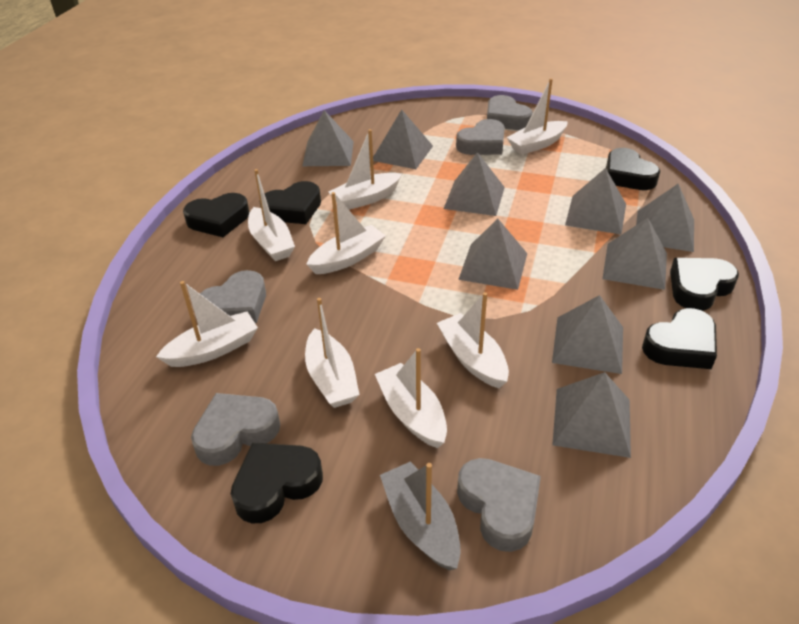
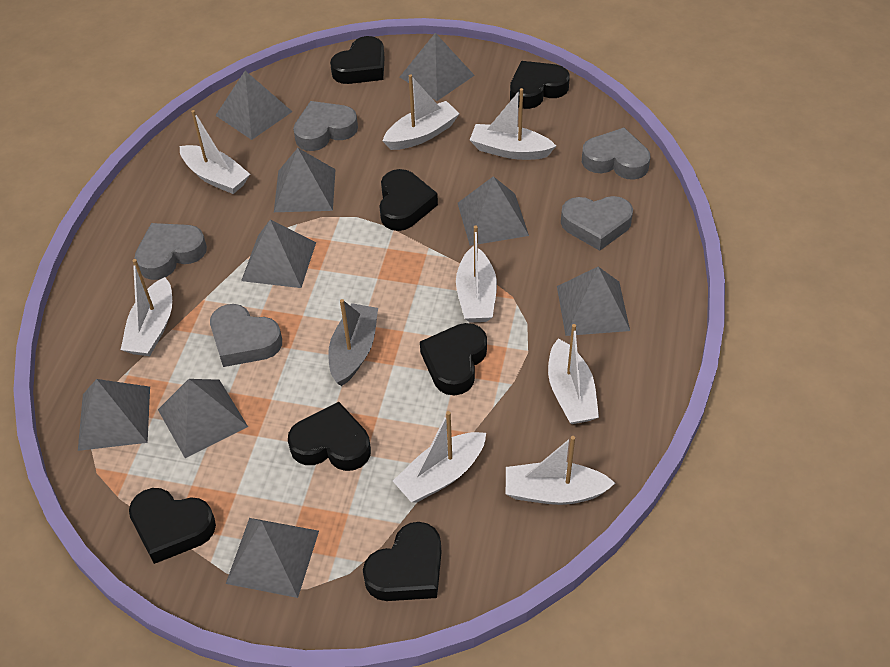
black heart: 6 -> 7

